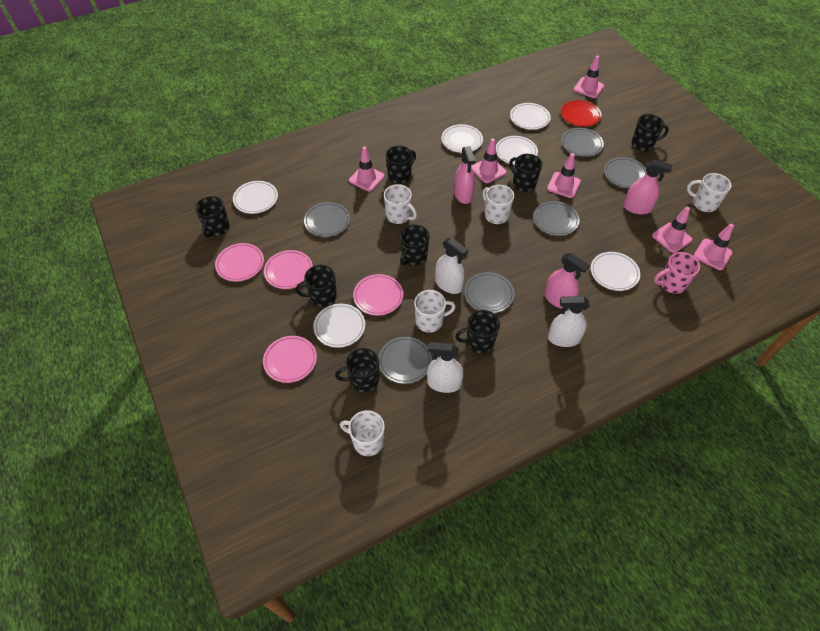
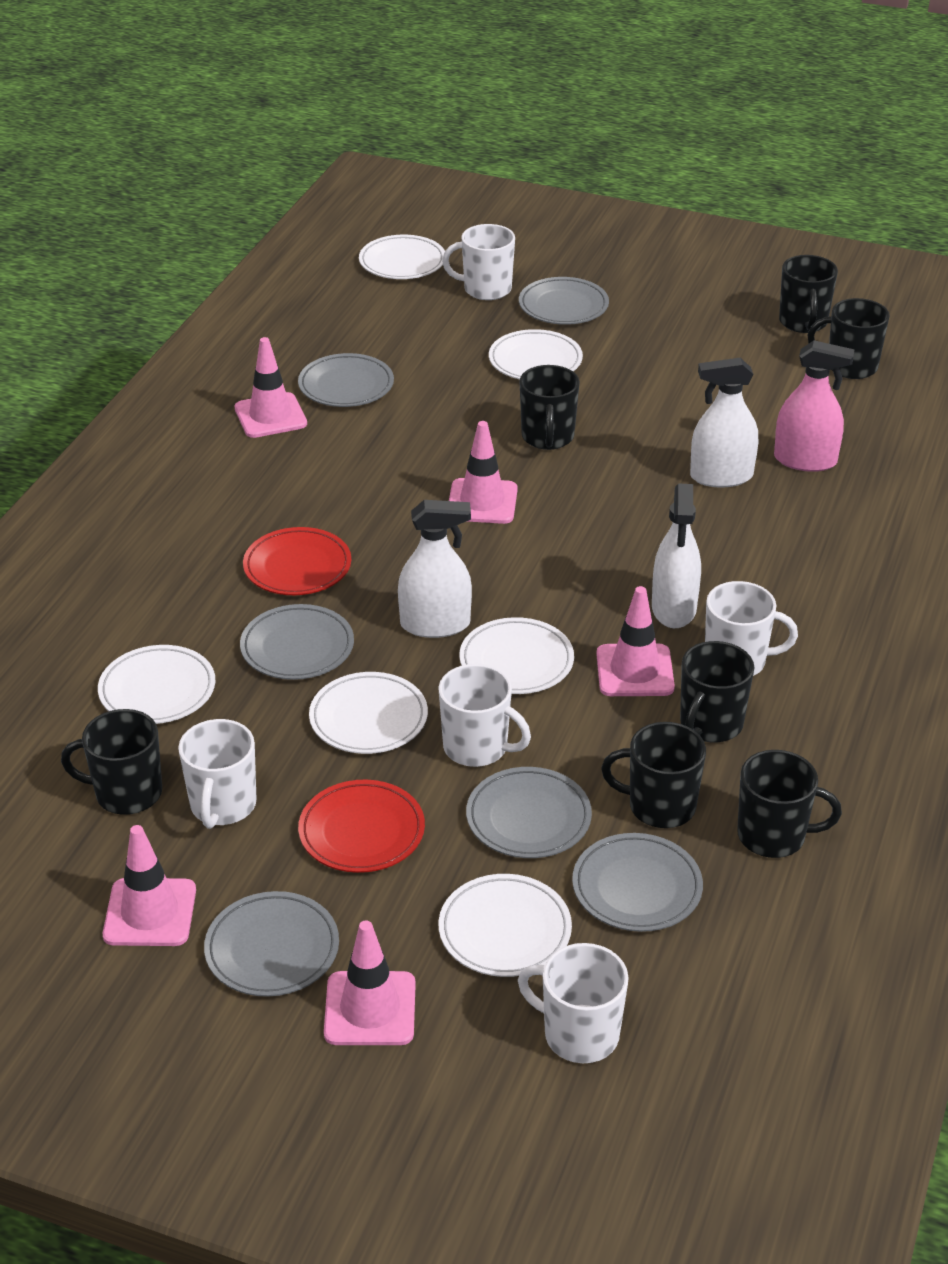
black mug: 8 -> 7
pink mug: 1 -> 0
pink plate: 4 -> 0
pink spray bottle: 3 -> 1
pink traffic cone: 6 -> 5
red plate: 1 -> 2

